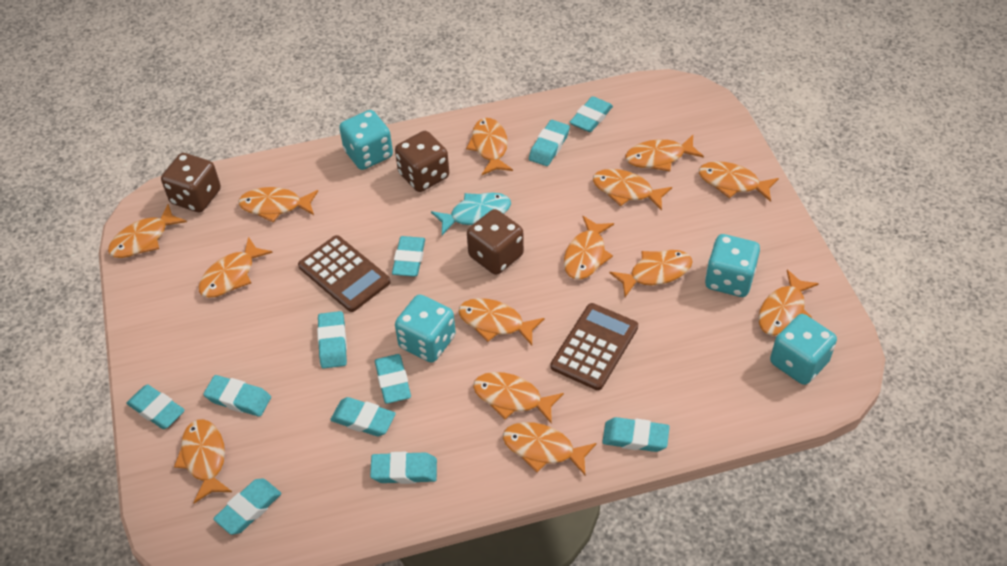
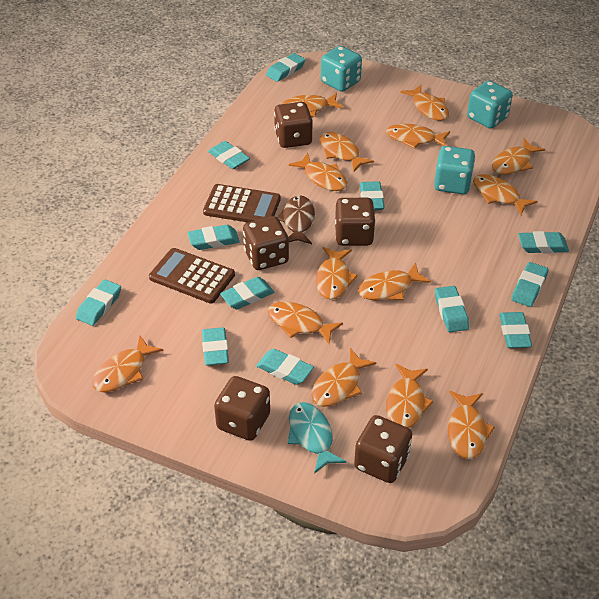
brown dice: 3 -> 5
brown fish: 0 -> 1
turquoise dice: 4 -> 3
turquoise eraser: 11 -> 12

